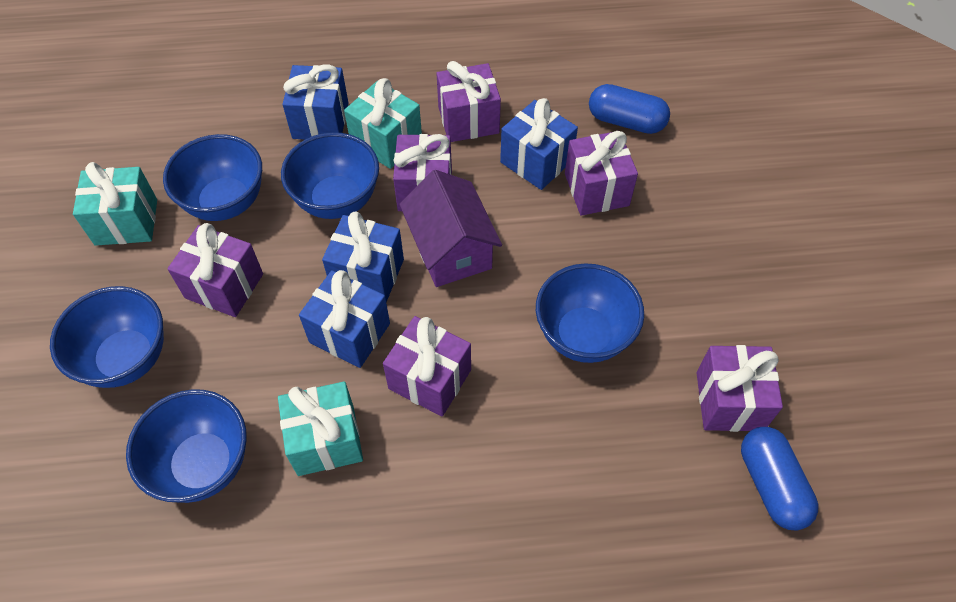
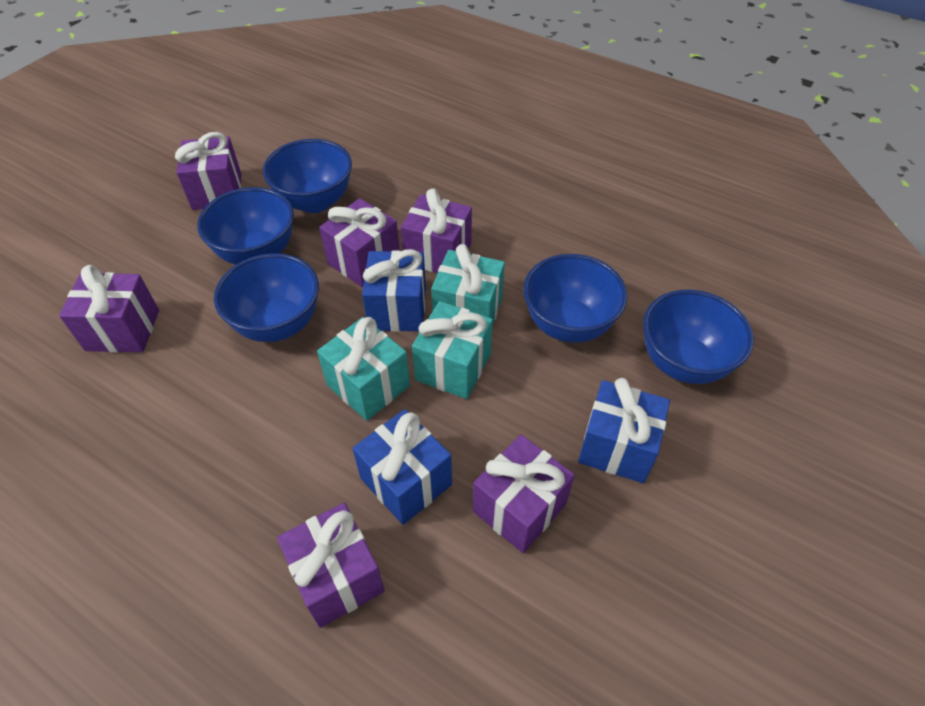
blue capsule: 2 -> 0
blue gift: 4 -> 3
purple house: 1 -> 0

